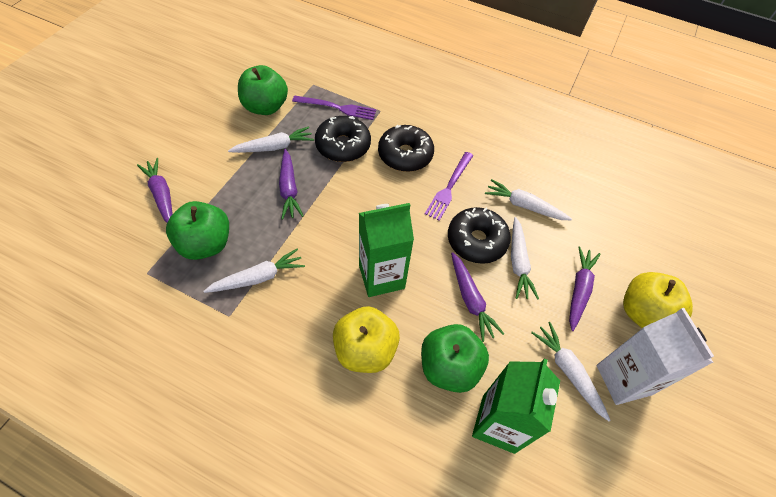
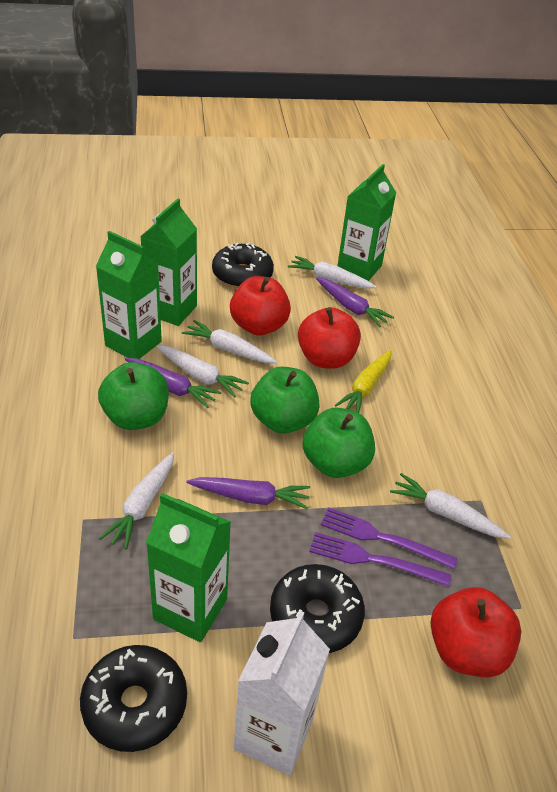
green carton: 2 -> 4
purple carrot: 4 -> 3
red apple: 0 -> 3
yellow apple: 2 -> 0
yellow carrot: 0 -> 1

